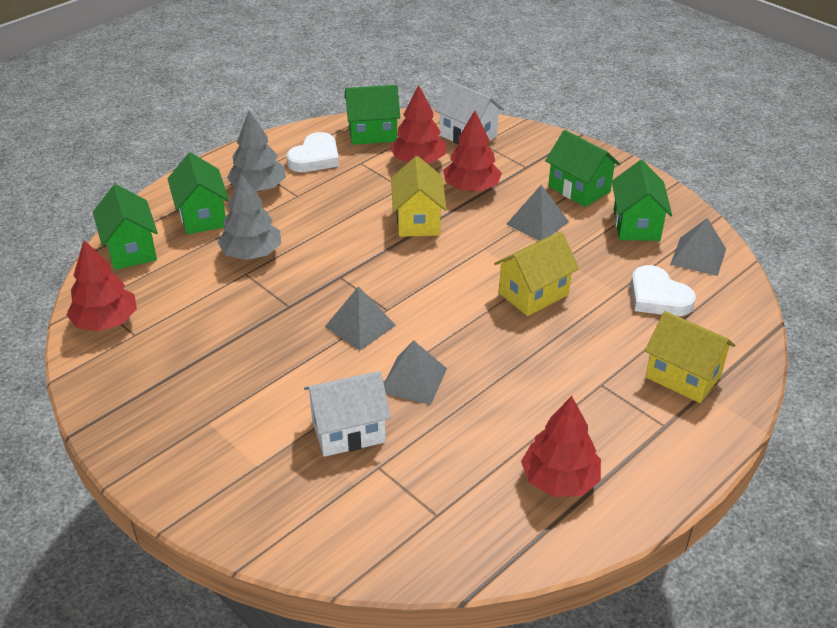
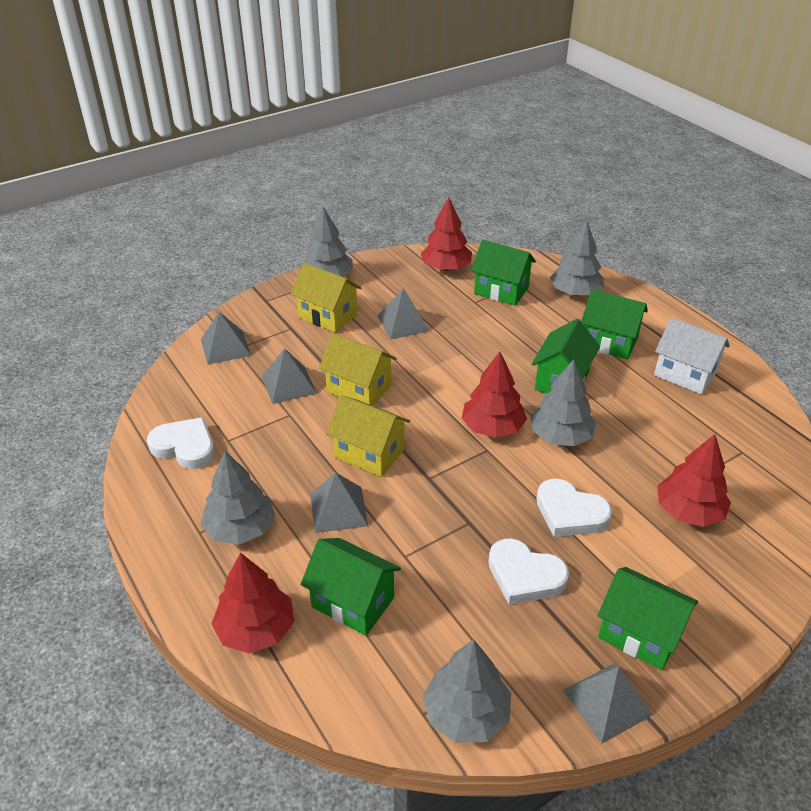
grey pyramid: 4 -> 5
grey tree: 2 -> 5
white heart: 2 -> 3
white house: 2 -> 1

